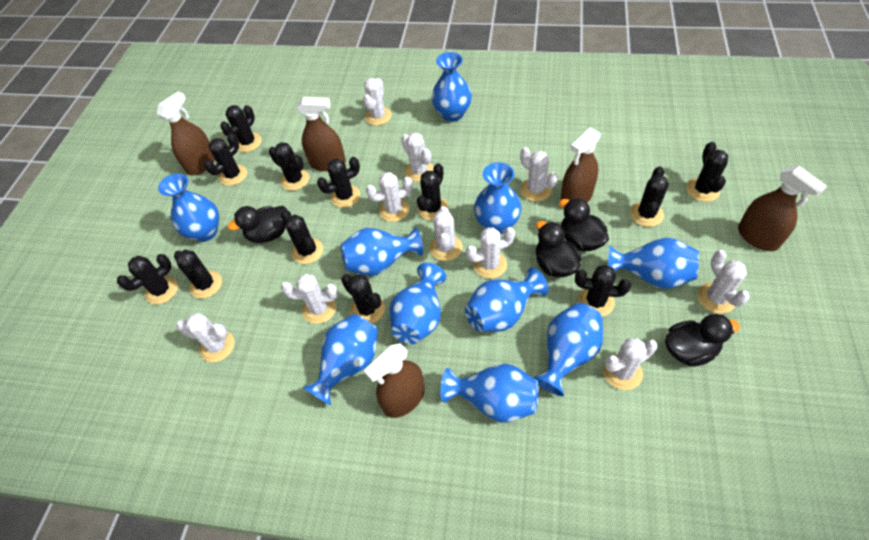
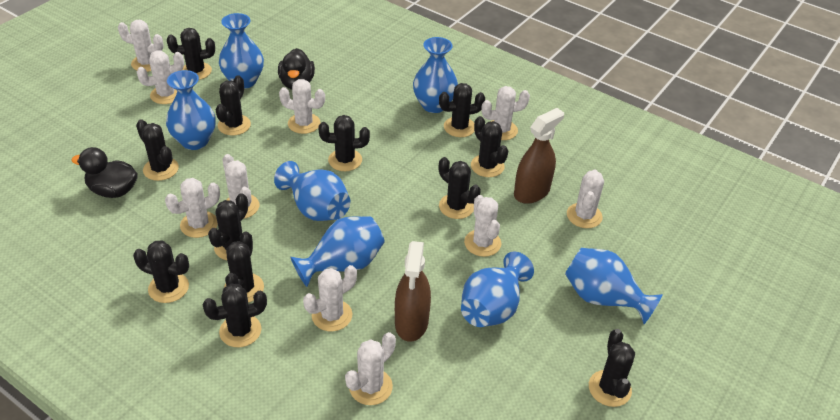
black duck: 4 -> 2
blue vase: 10 -> 7
brown spray bottle: 5 -> 2

